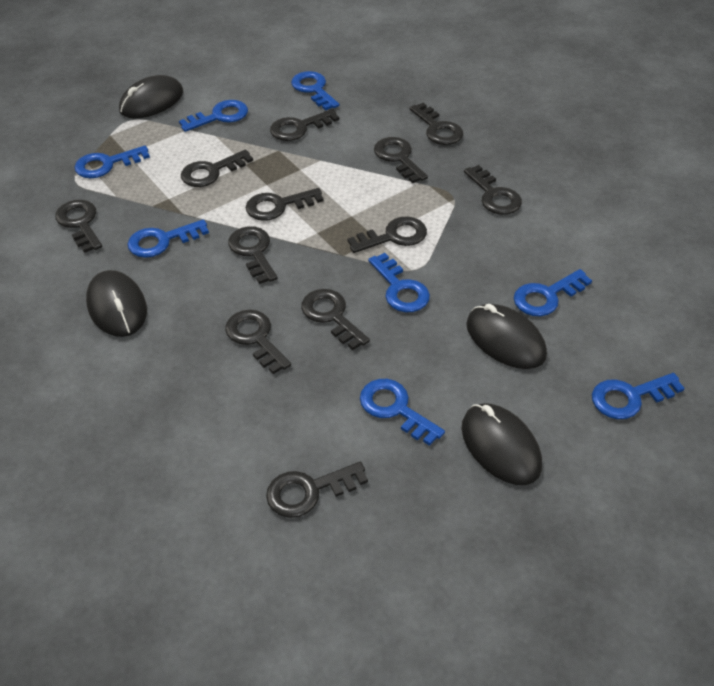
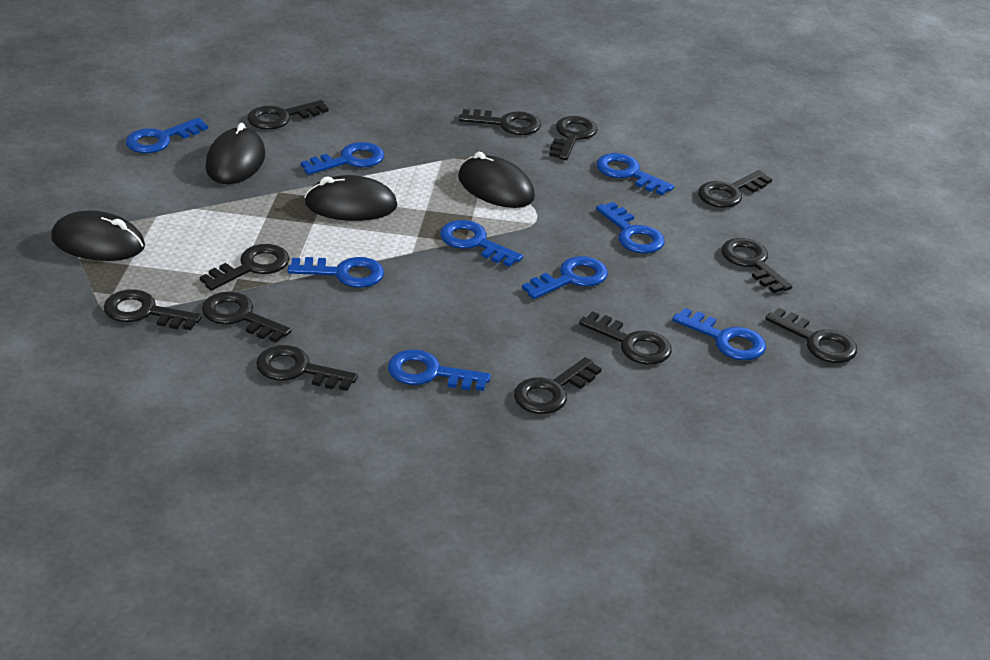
blue key: 8 -> 9

